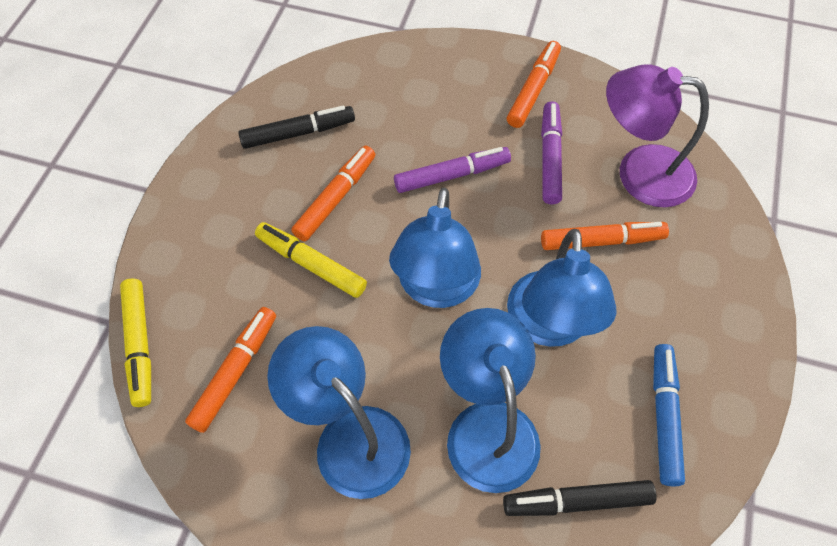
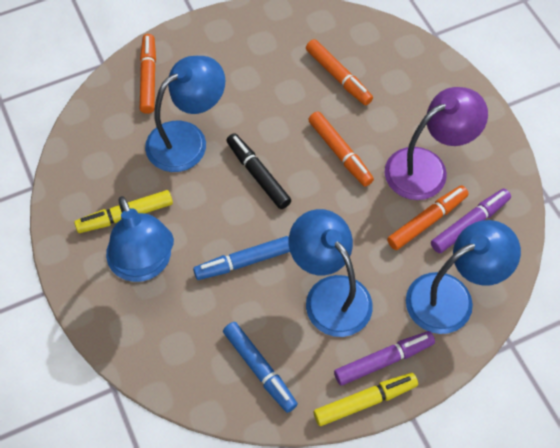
black marker: 2 -> 1
blue marker: 1 -> 2

